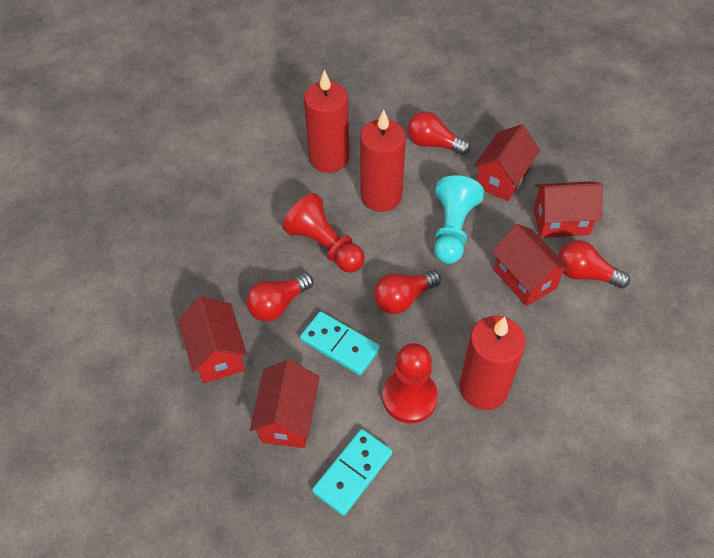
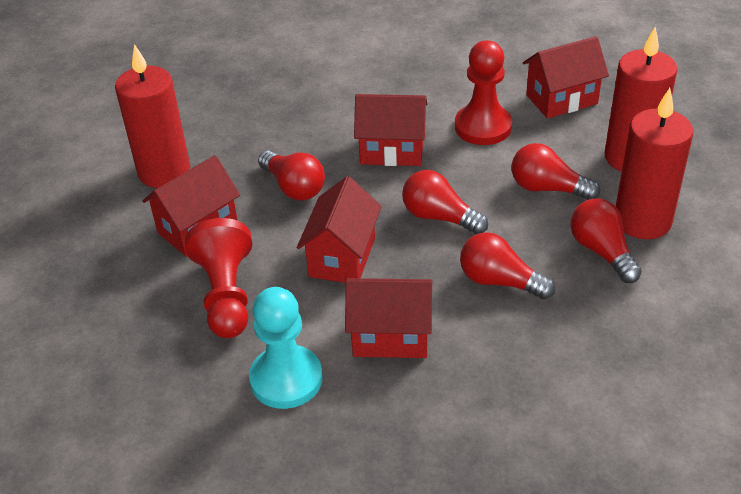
red light bulb: 4 -> 5
turquoise domino: 2 -> 0

